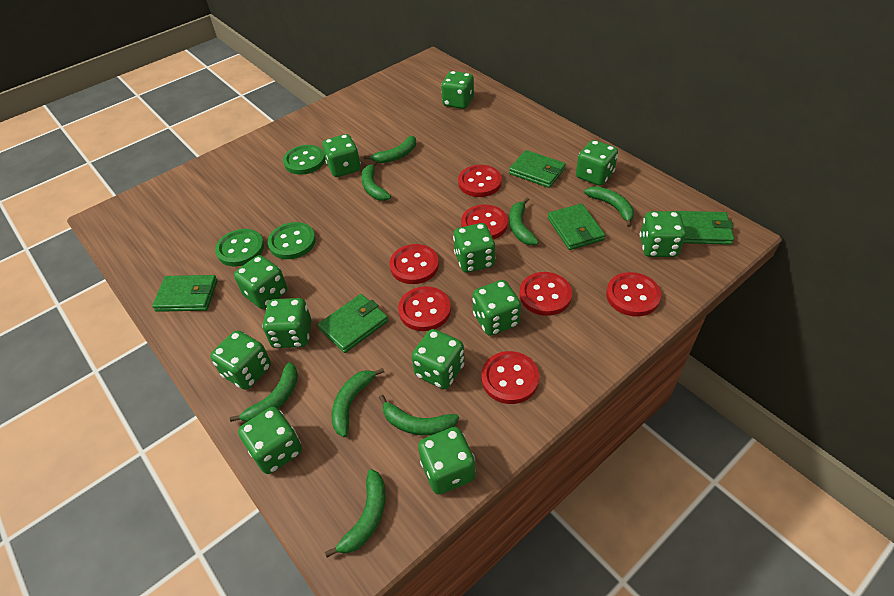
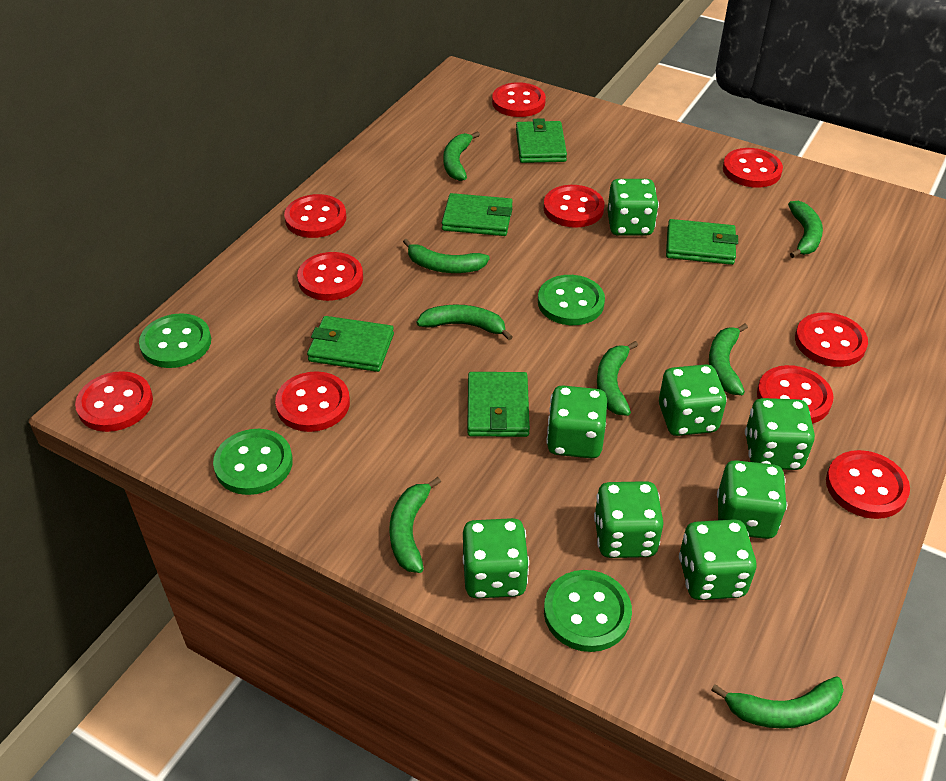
green button: 3 -> 4
green dice: 12 -> 8
red button: 7 -> 10

